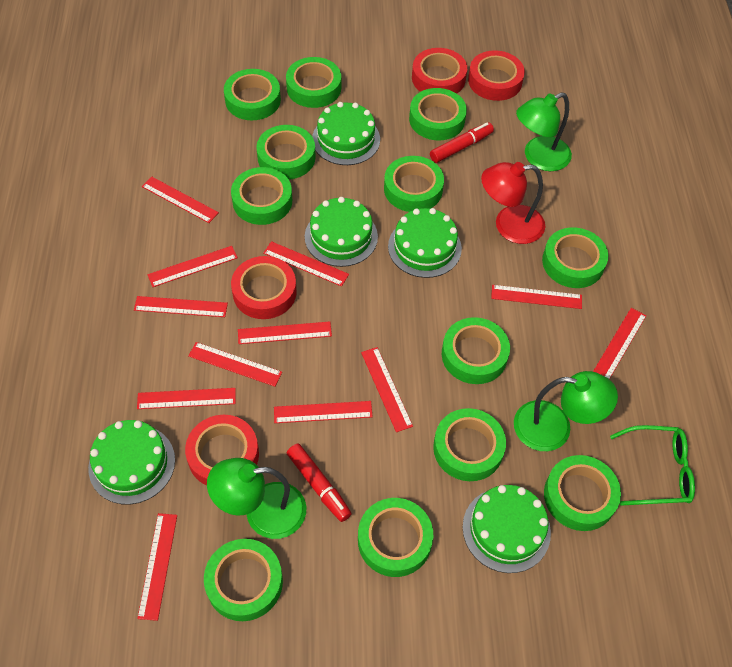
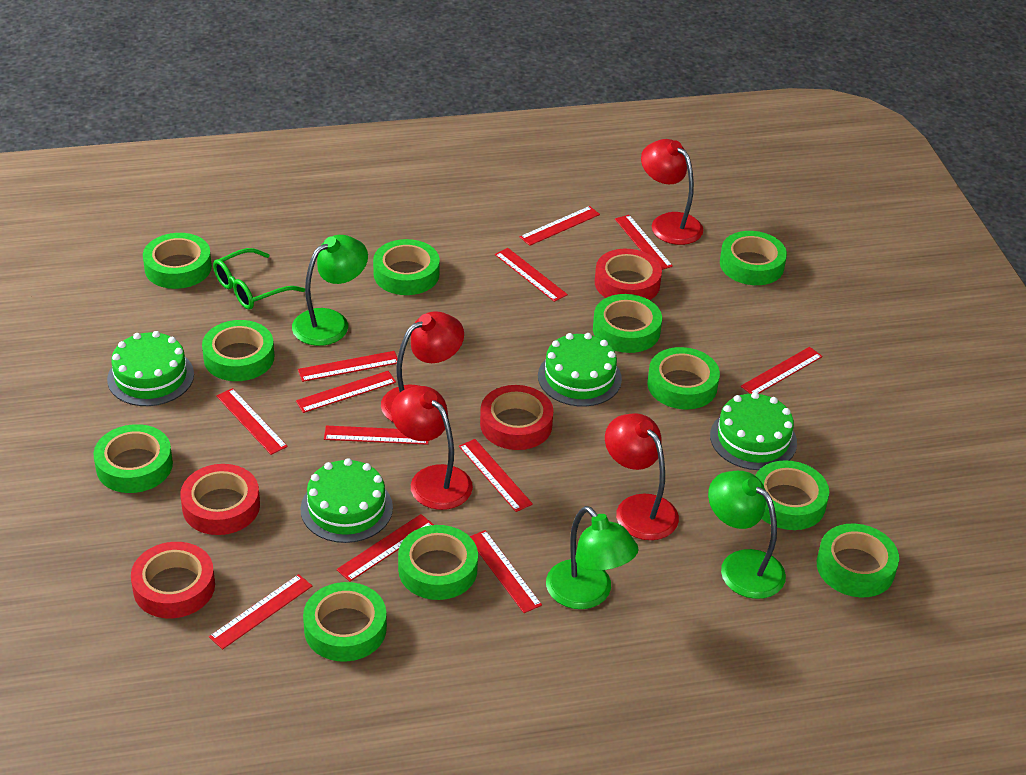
green cake: 5 -> 4
green tape: 12 -> 11
red lamp: 1 -> 4
red marker: 2 -> 0

